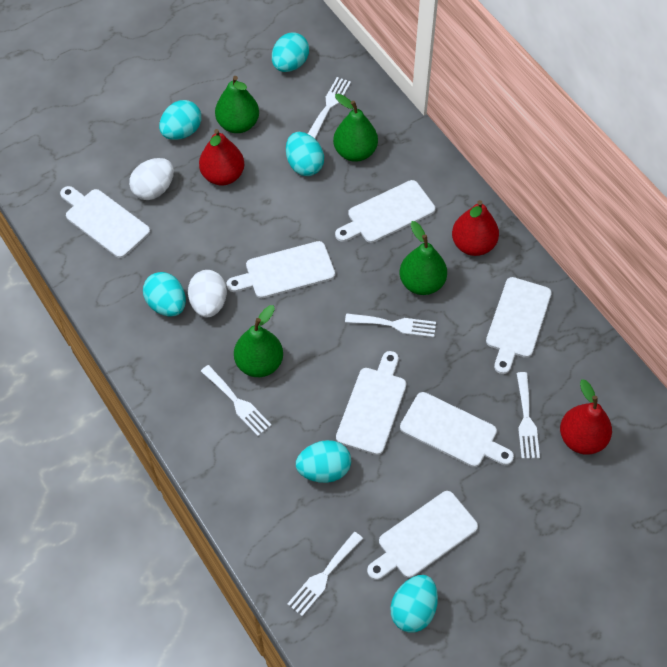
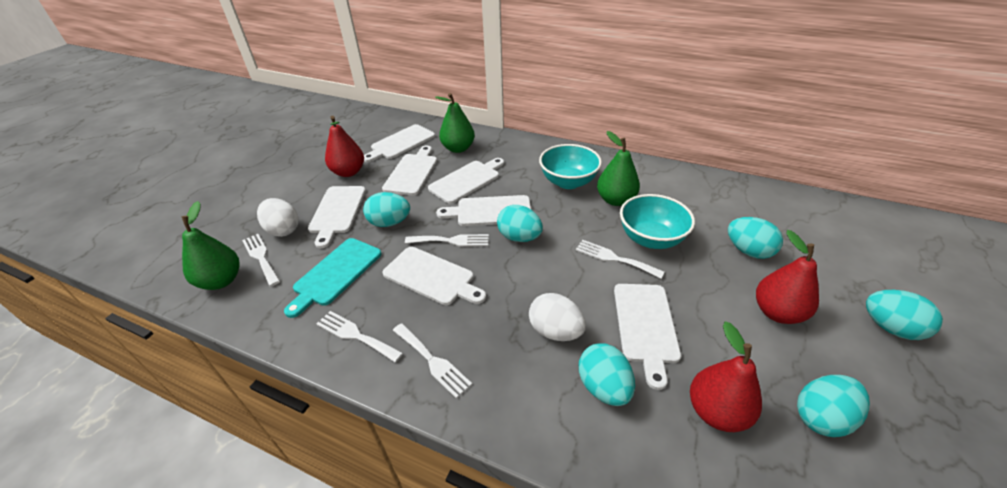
green pear: 4 -> 3
turquoise bowl: 0 -> 2
turquoise cutting board: 0 -> 1

